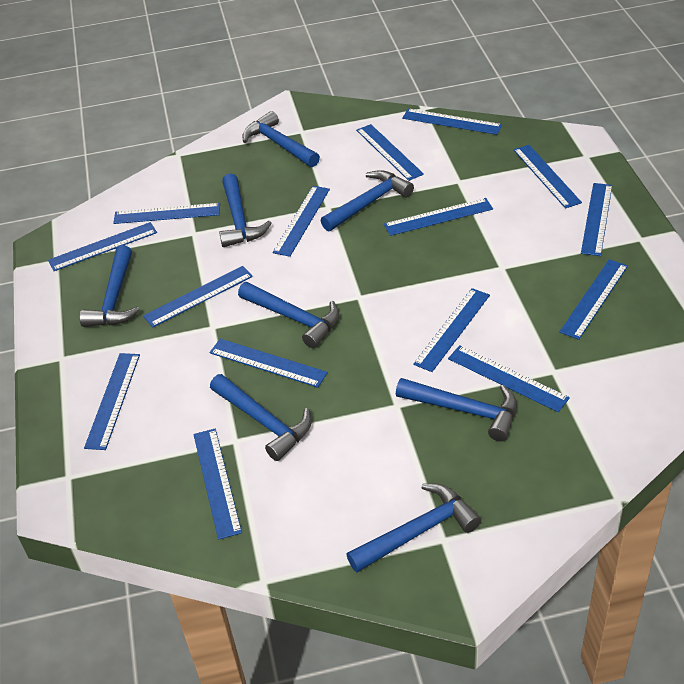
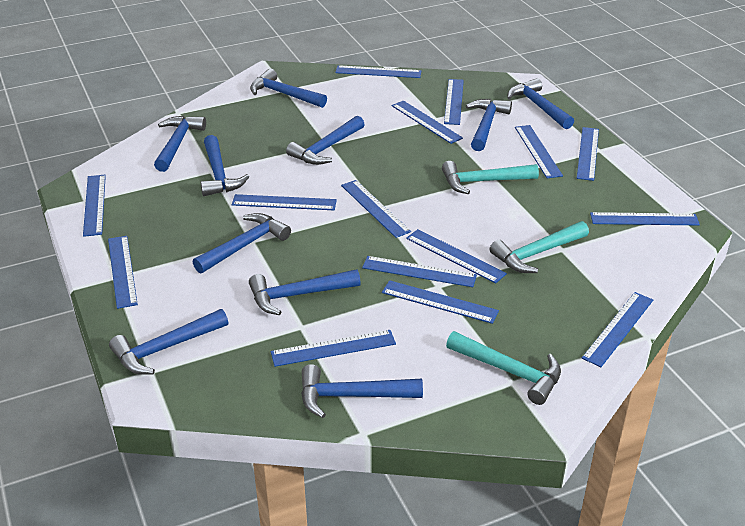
blue hammer: 8 -> 10
turquoise hammer: 0 -> 3

